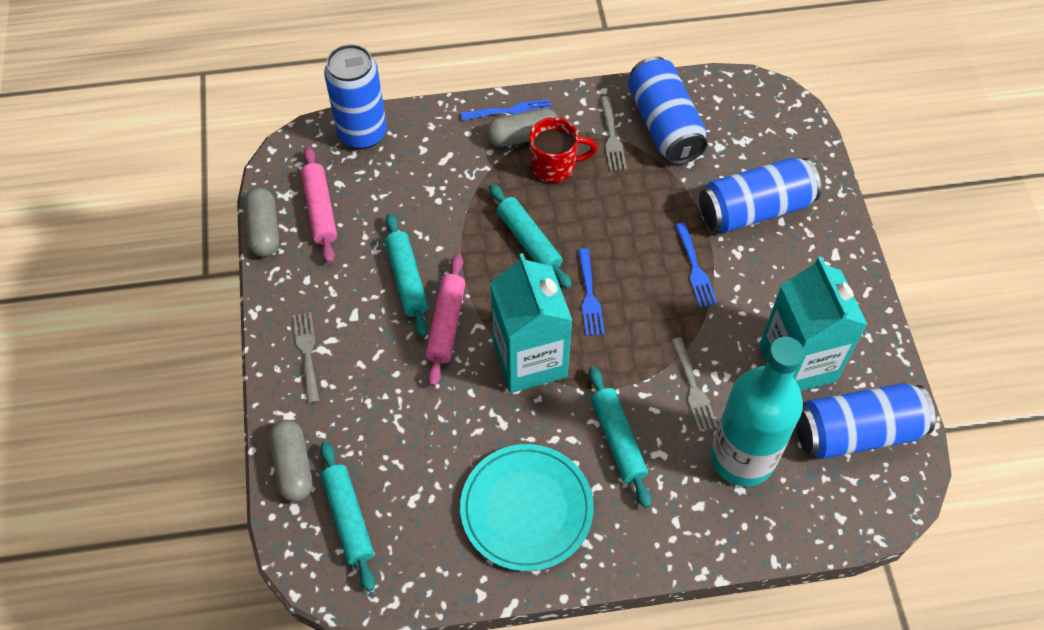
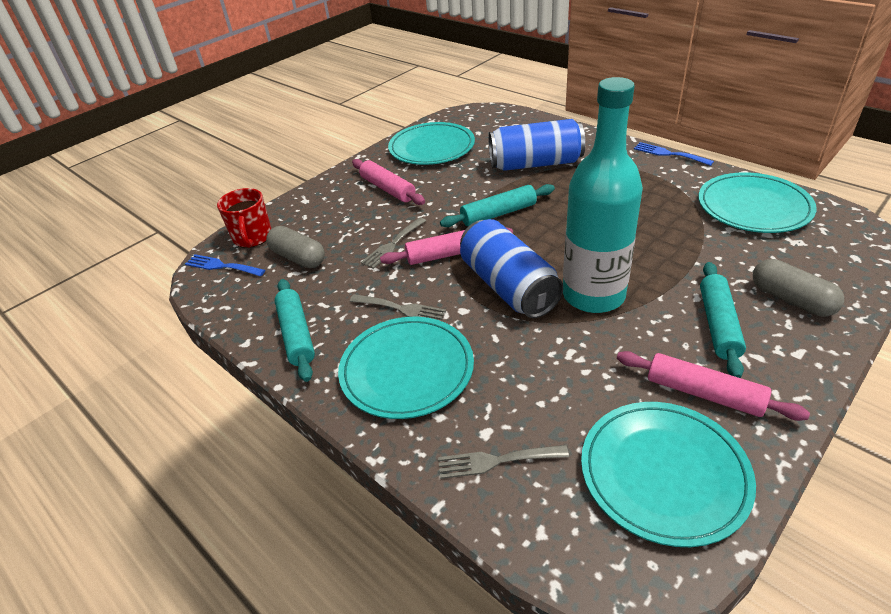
blue can: 4 -> 2
blue fork: 3 -> 2
grey capsule: 3 -> 2
pink rolling pin: 2 -> 3
turquoise carton: 2 -> 0
turquoise plate: 1 -> 4
turquoise rolling pin: 4 -> 3

